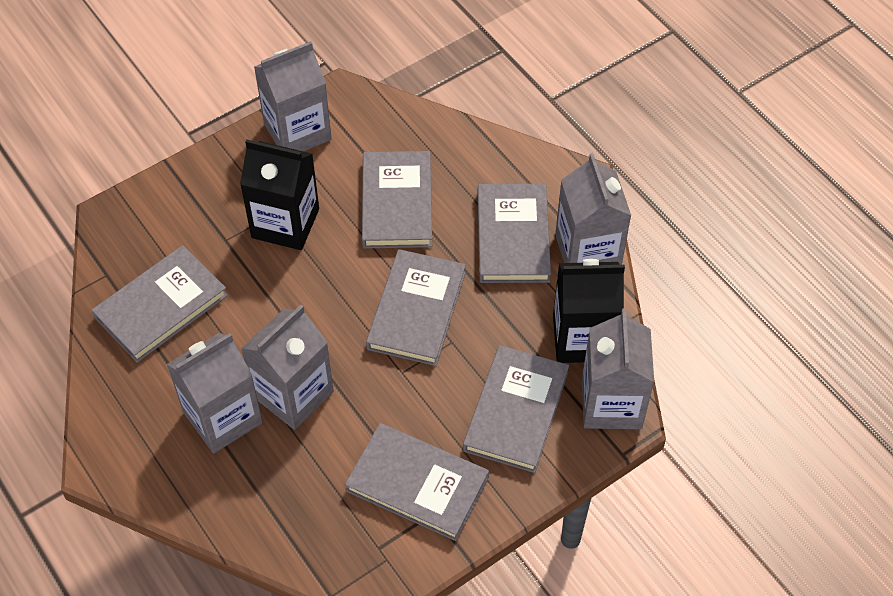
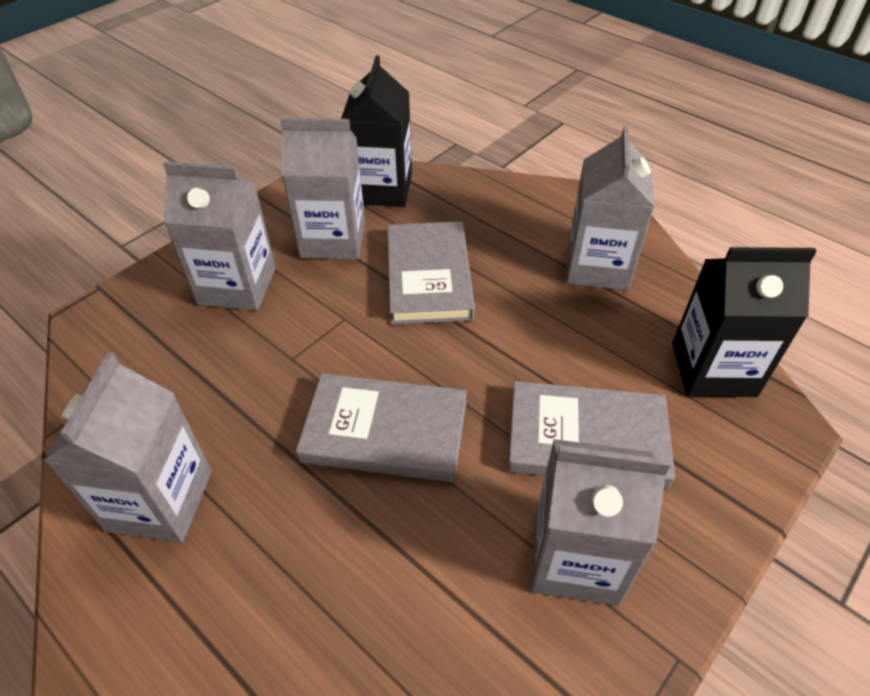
grey book: 6 -> 3

